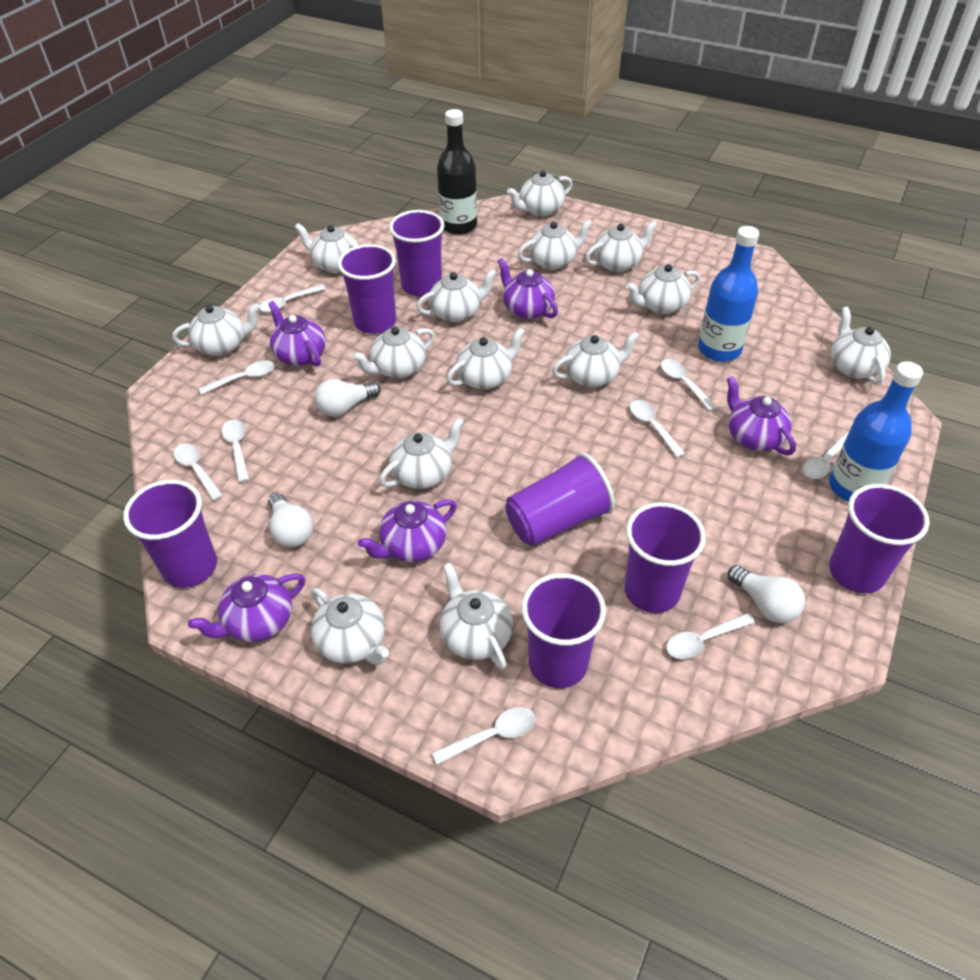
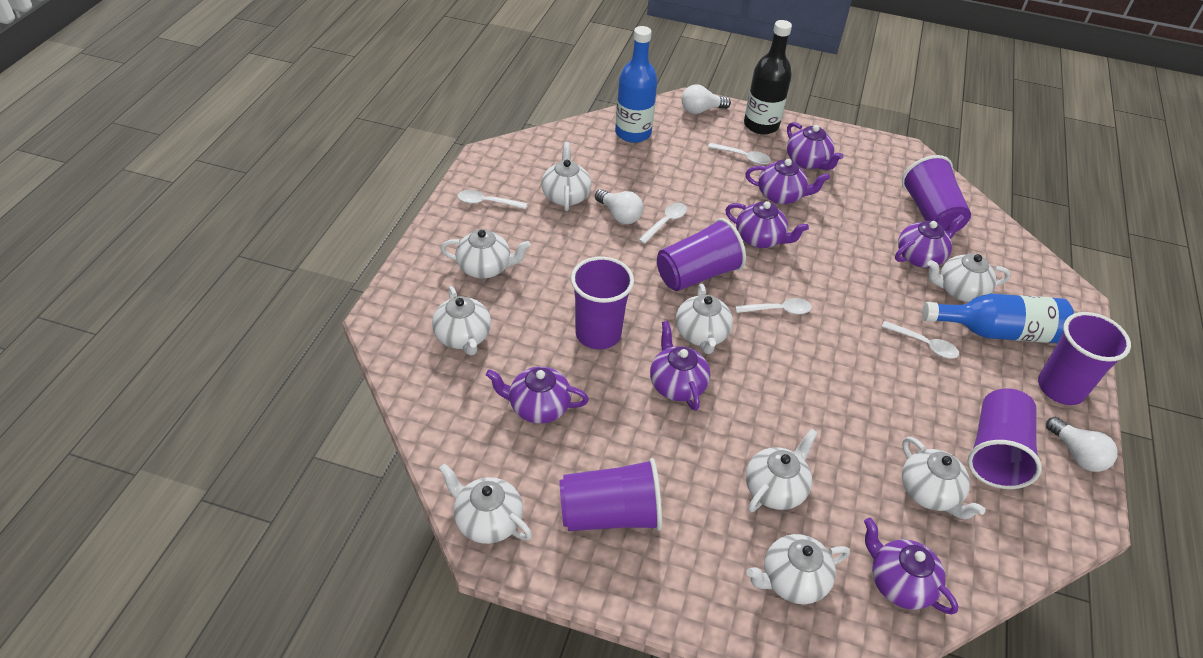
purple cup: 7 -> 6
purple teapot: 5 -> 7
white spoon: 9 -> 5
white teapot: 14 -> 9

